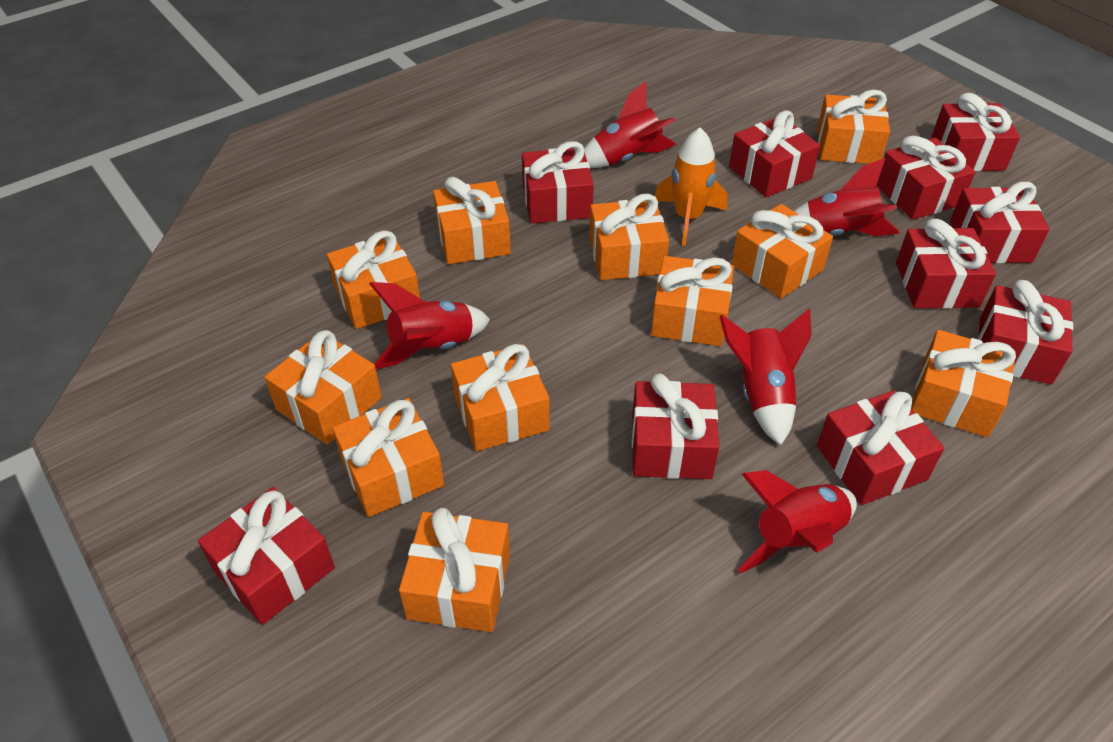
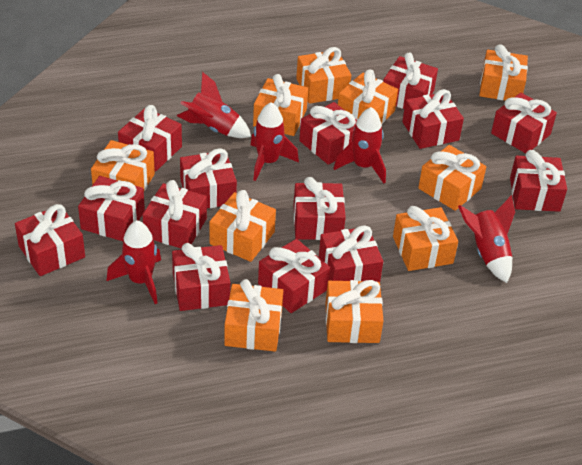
orange gift: 11 -> 10
orange rocket: 1 -> 0
red gift: 10 -> 14

